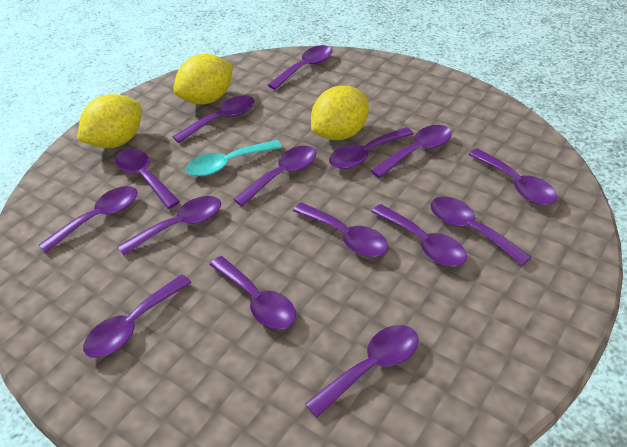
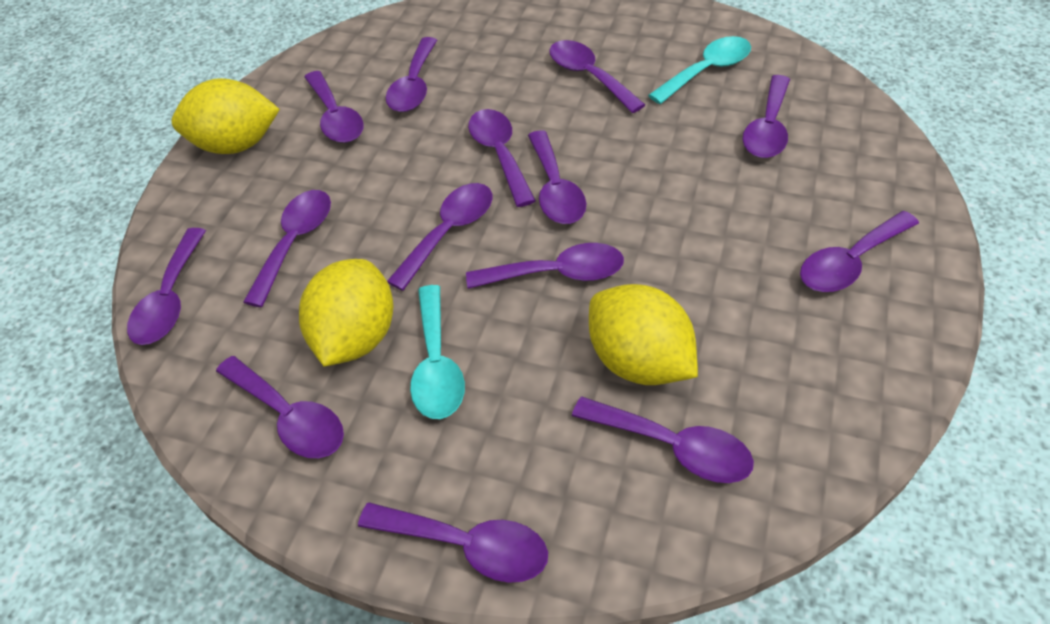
purple spoon: 15 -> 14
turquoise spoon: 1 -> 2

